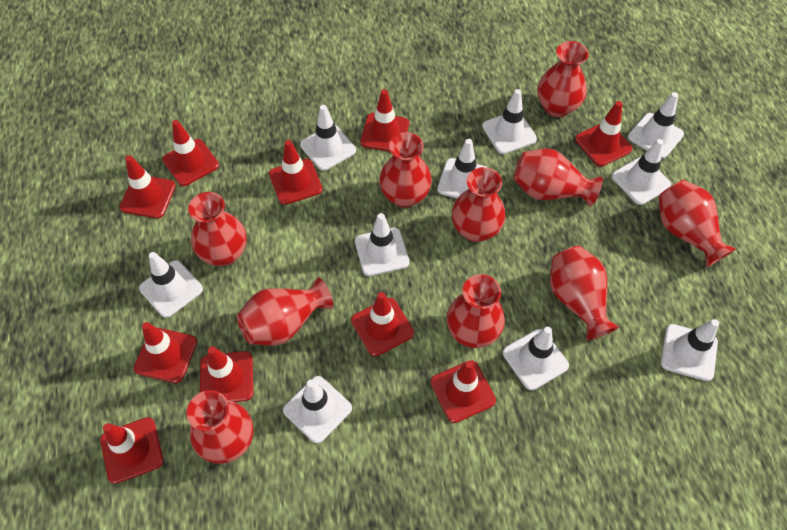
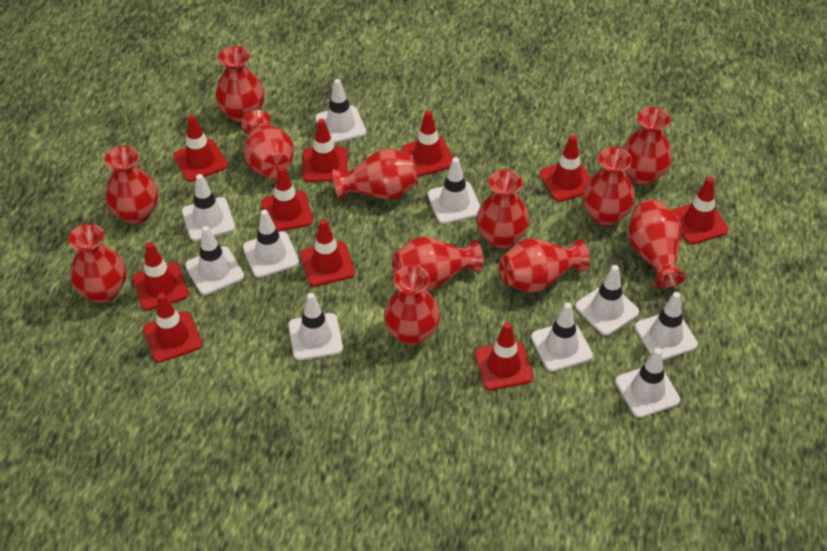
red vase: 10 -> 12

